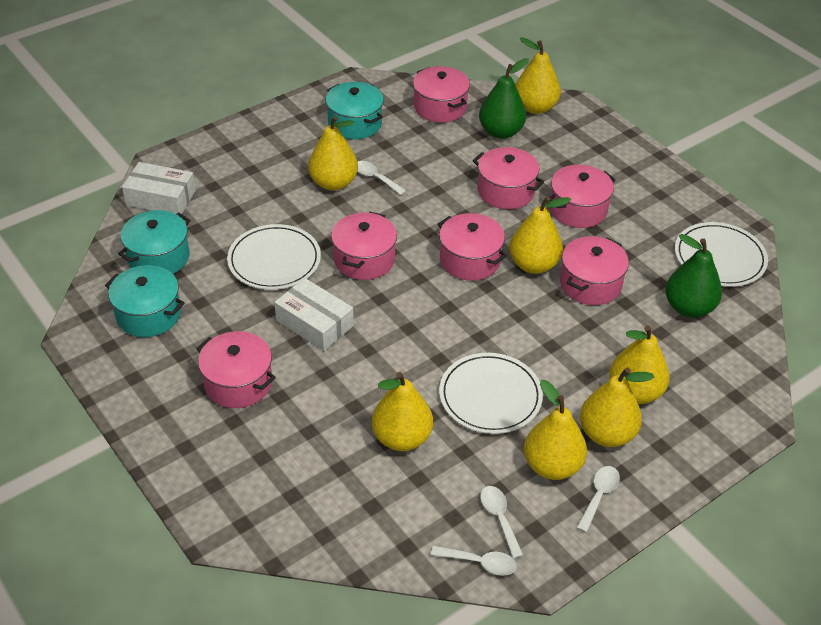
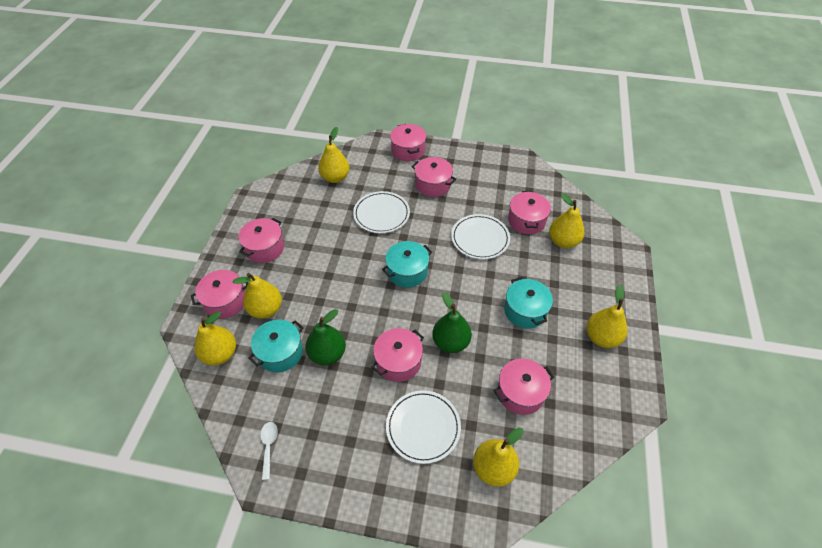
white box: 2 -> 0
white spoon: 4 -> 1
yellow pear: 7 -> 6

